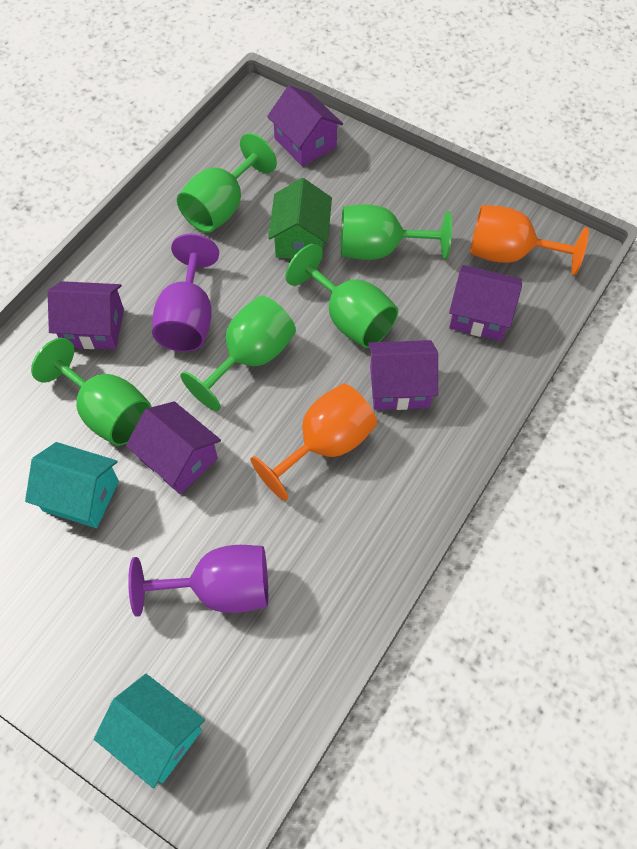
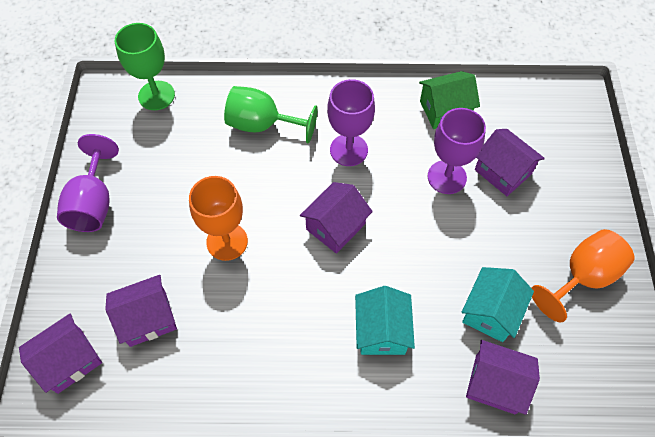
green goblet: 5 -> 2
purple goblet: 2 -> 3

